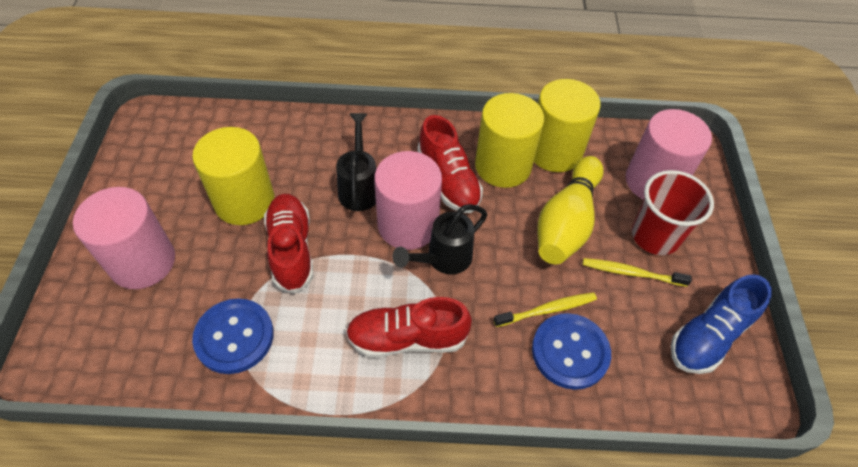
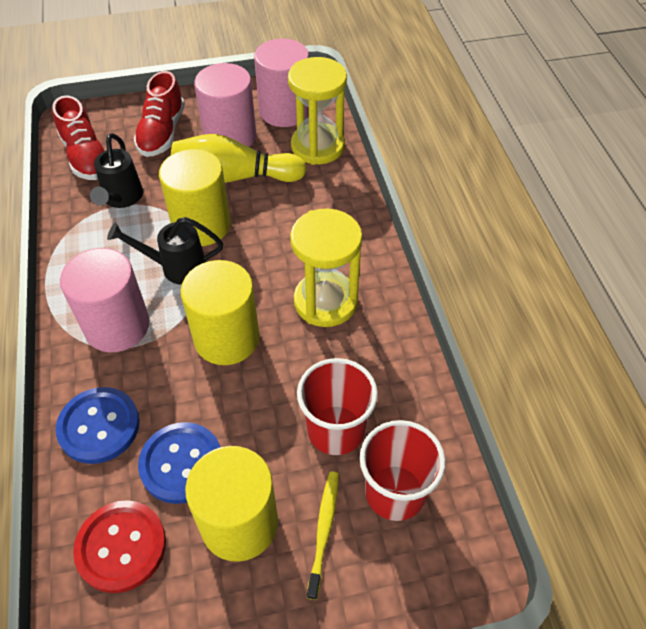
blue shoe: 1 -> 0
red button: 0 -> 1
red cup: 1 -> 2
red shoe: 3 -> 2
yellow hourglass: 0 -> 2
yellow toothbrush: 2 -> 1

